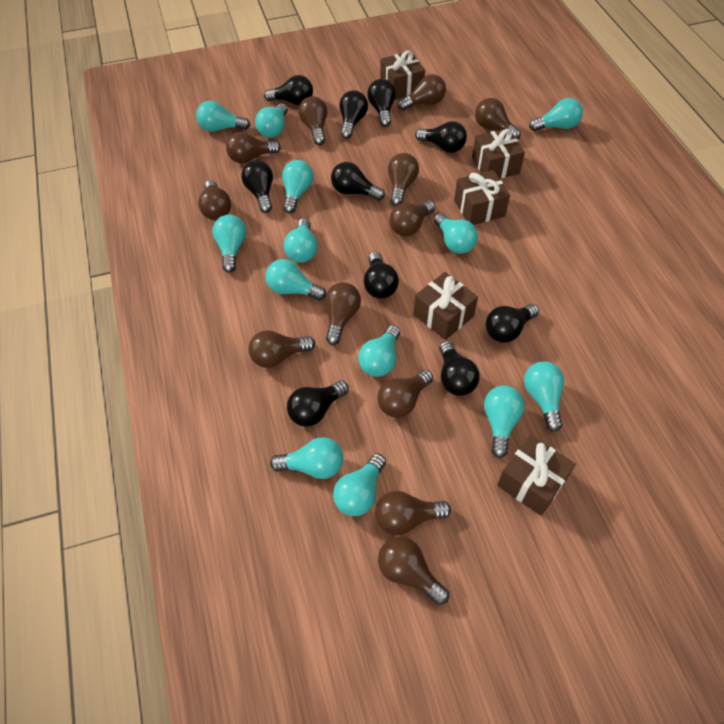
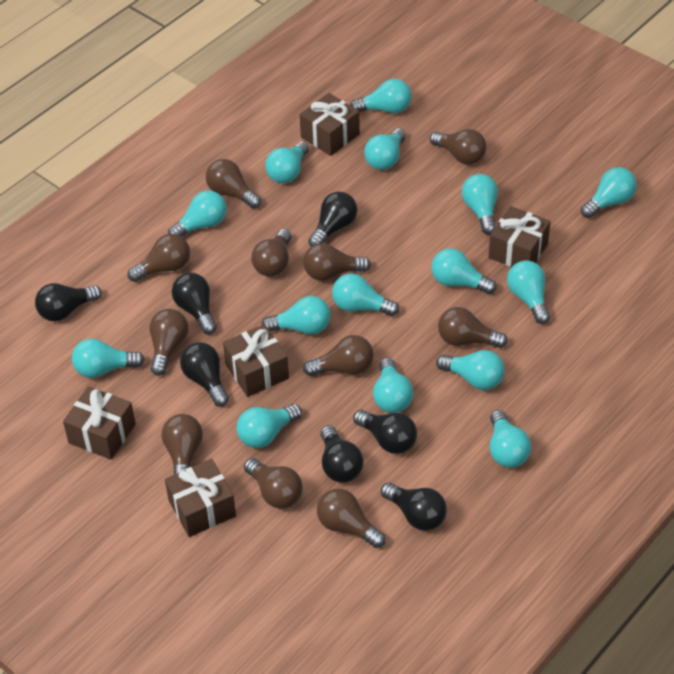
black light bulb: 10 -> 7
brown light bulb: 12 -> 11
turquoise light bulb: 13 -> 15

